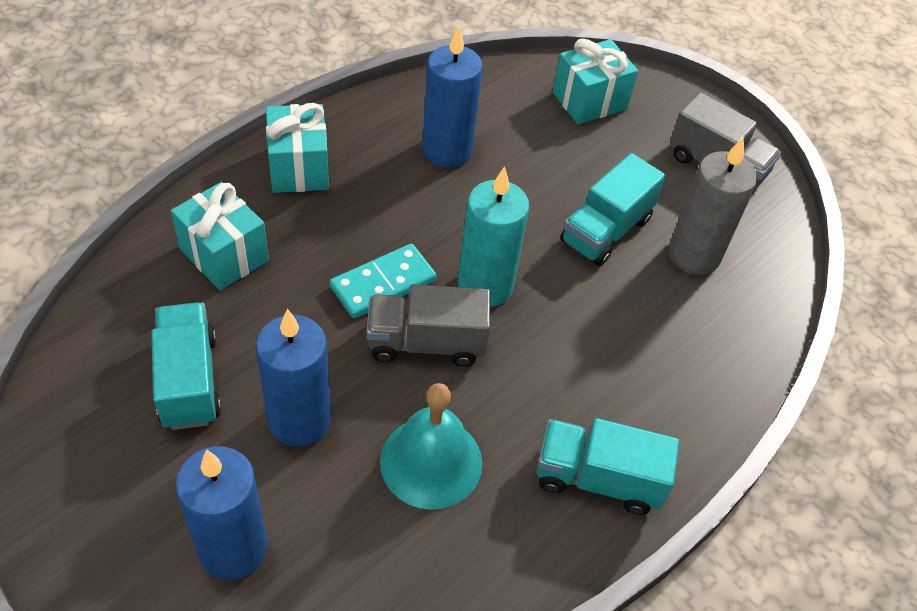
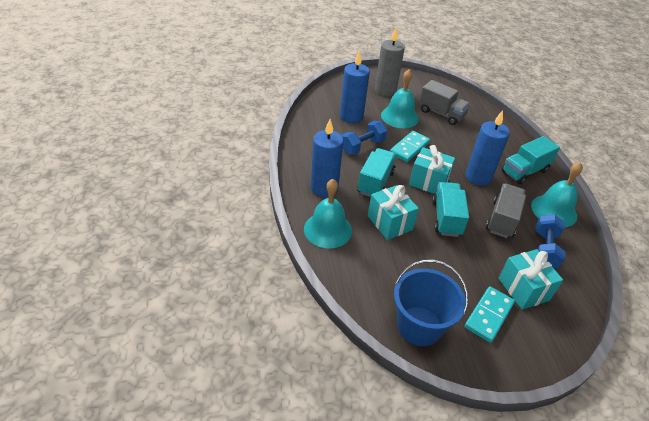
blue bucket: 0 -> 1
blue dumbbell: 0 -> 2
turquoise bell: 1 -> 3
turquoise candle: 1 -> 0
turquoise domino: 1 -> 2

